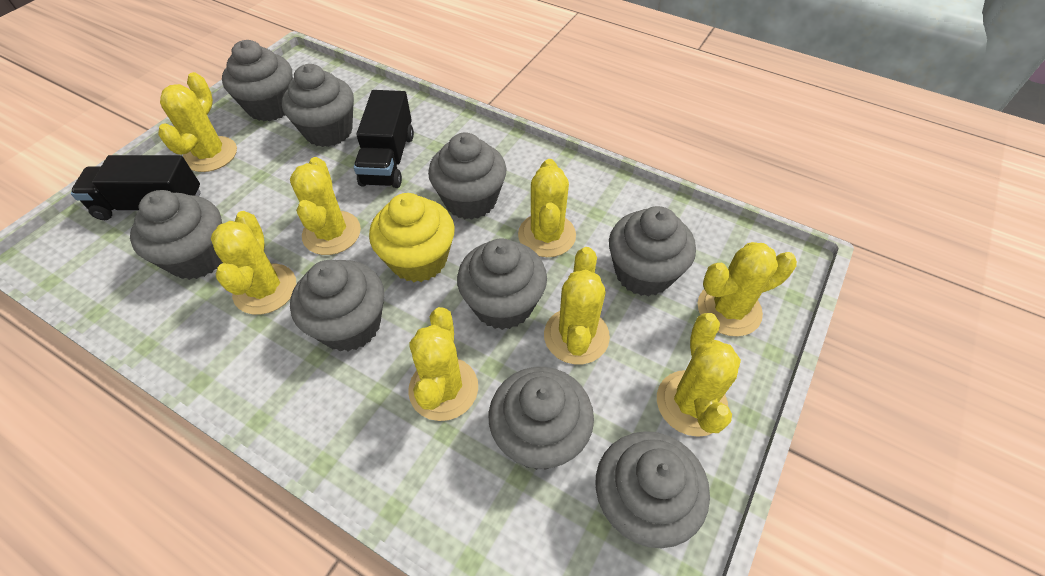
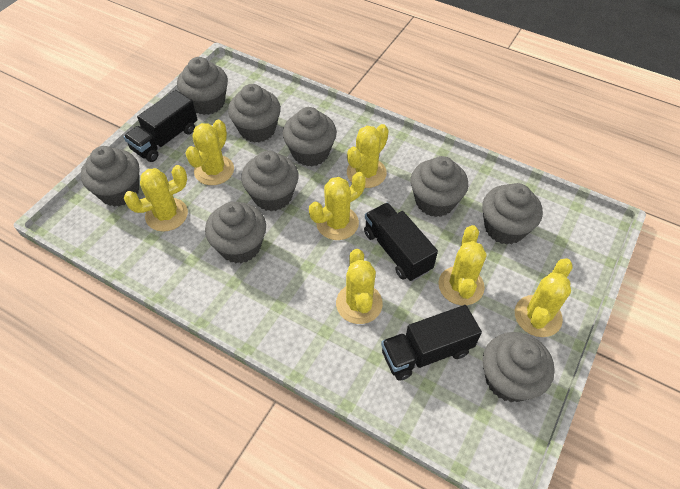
black truck: 2 -> 3
yellow cactus: 8 -> 7
yellow cupcake: 1 -> 0

